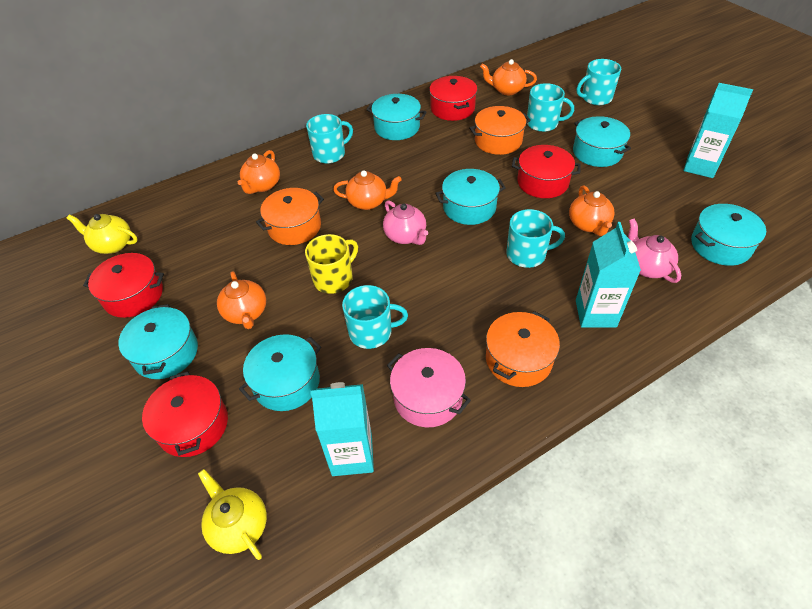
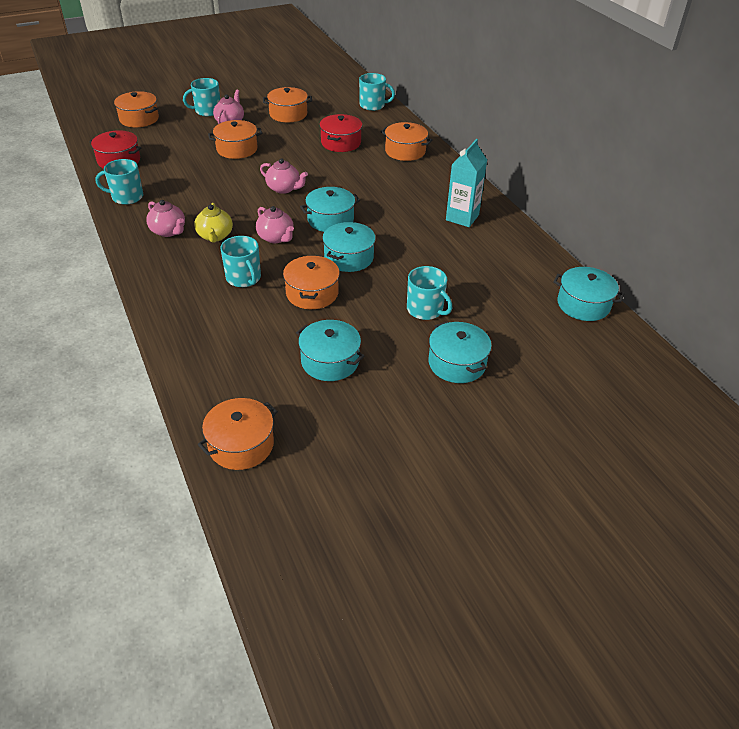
orange pot: 3 -> 6
orange teapot: 5 -> 0
pink pot: 1 -> 0
pink teapot: 2 -> 4
red pot: 4 -> 2
turquoise carton: 3 -> 1
turquoise pot: 6 -> 5
yellow mug: 1 -> 0
yellow teapot: 2 -> 1

